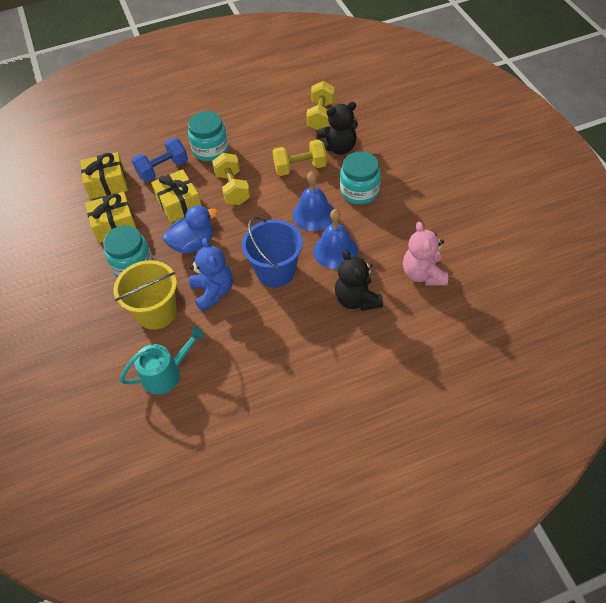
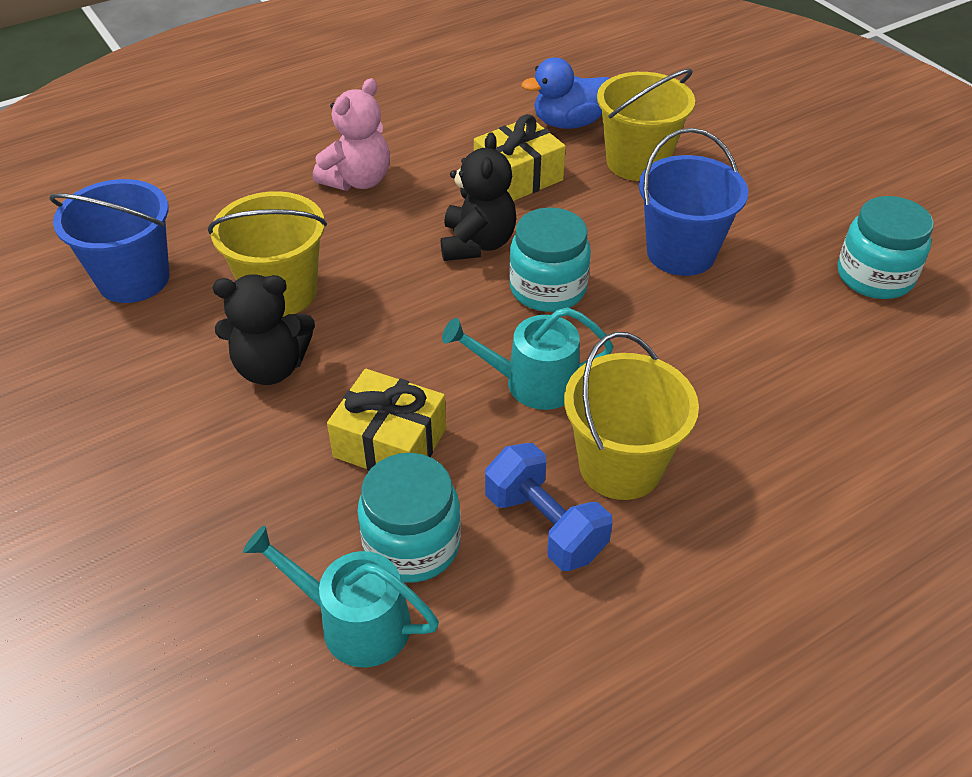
blue bell: 2 -> 0
blue bucket: 1 -> 2
blue teddy bear: 1 -> 0
turquoise watering can: 1 -> 2
yellow bucket: 1 -> 3
yellow dumbbell: 3 -> 0
yellow gift: 3 -> 2

